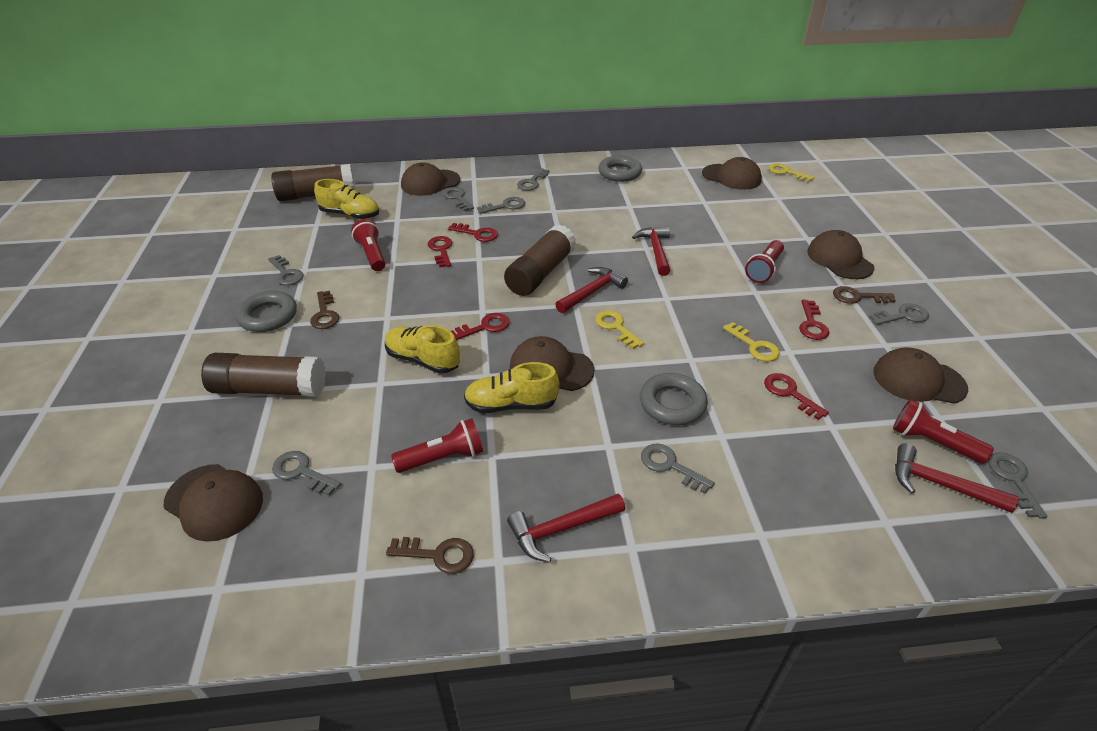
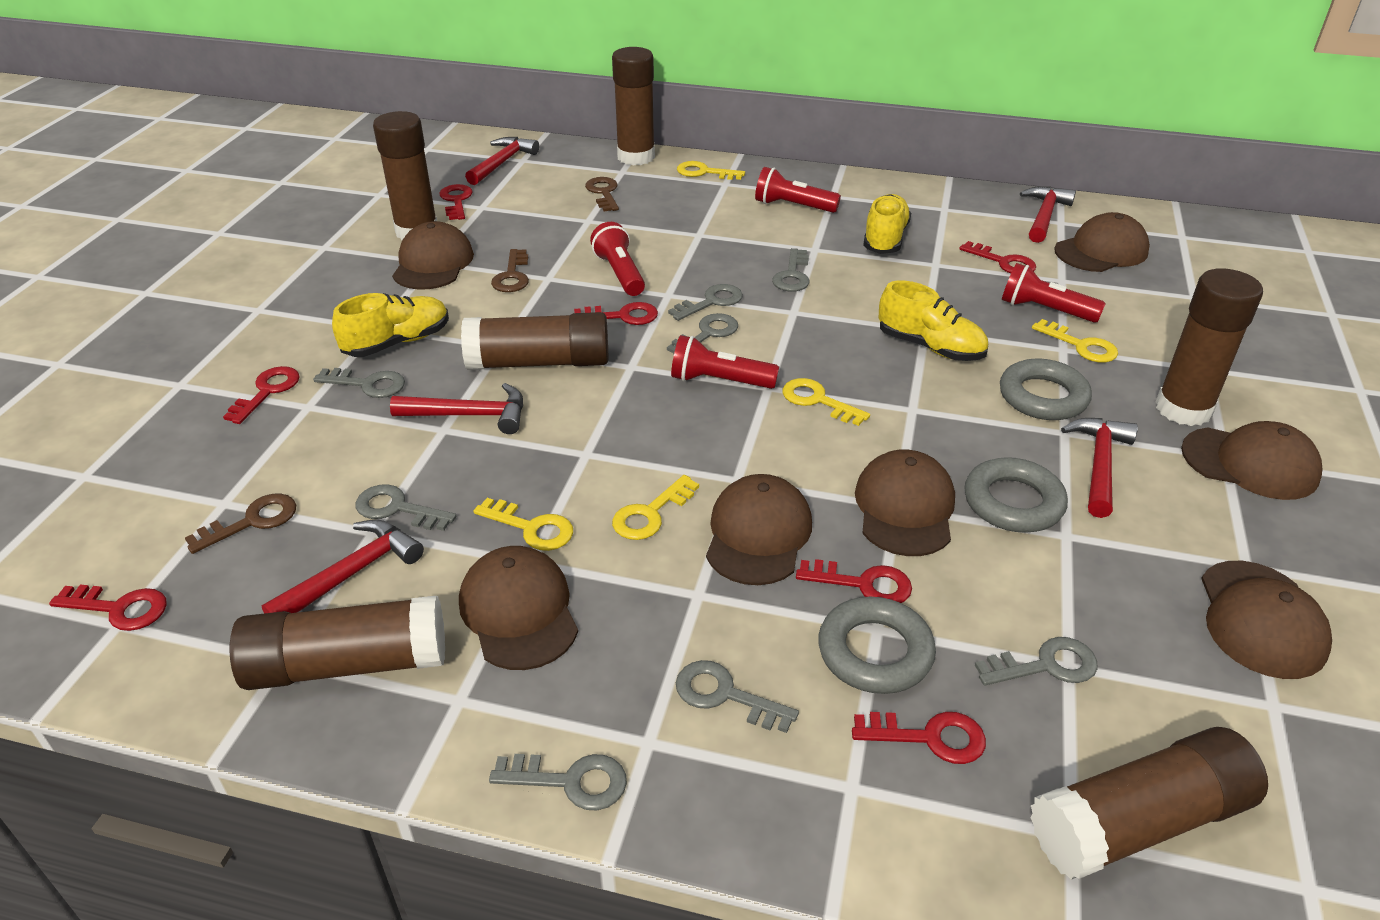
brown cap: 6 -> 7
brown glue stick: 3 -> 6
red hammer: 4 -> 5
red key: 5 -> 7
yellow key: 3 -> 5

